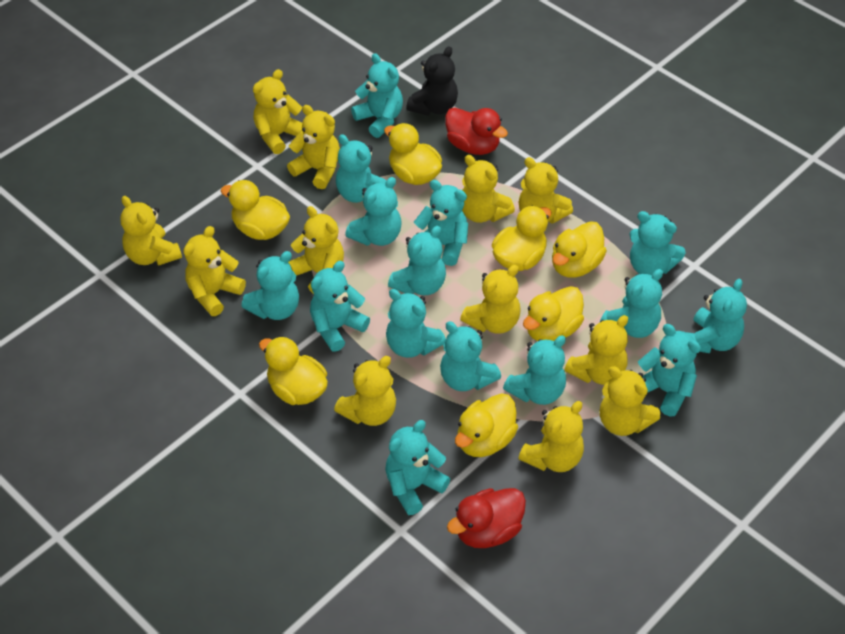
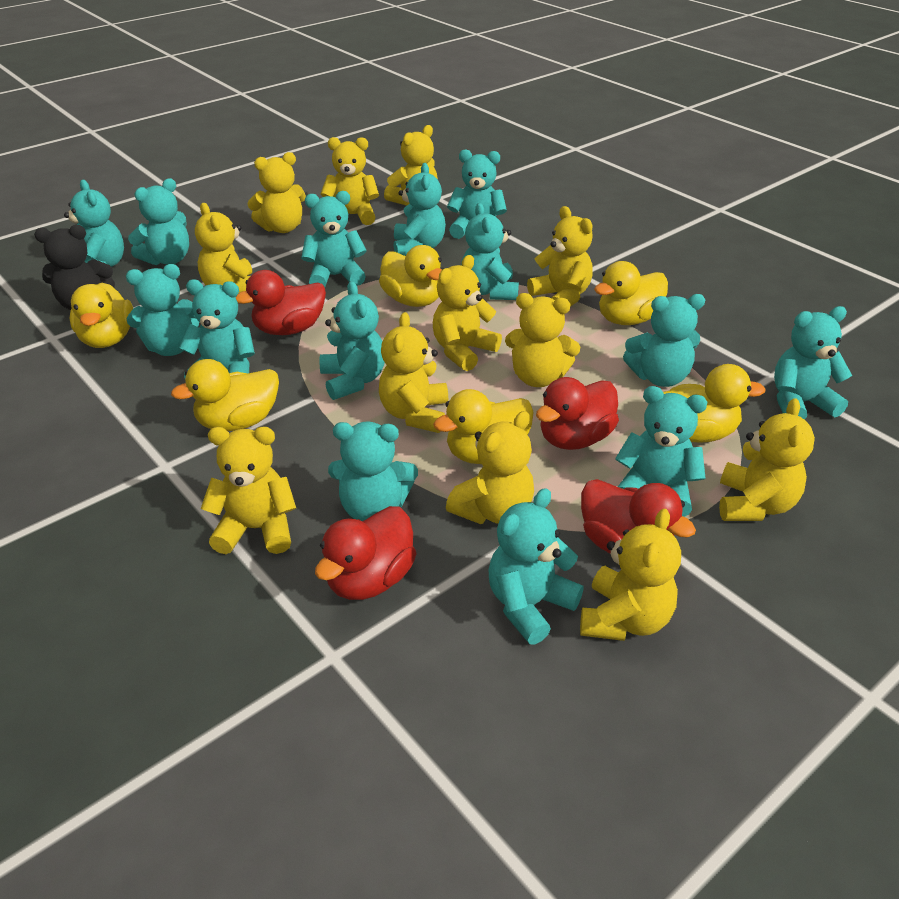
red duck: 2 -> 4
turquoise teddy bear: 15 -> 14
yellow duck: 7 -> 6

